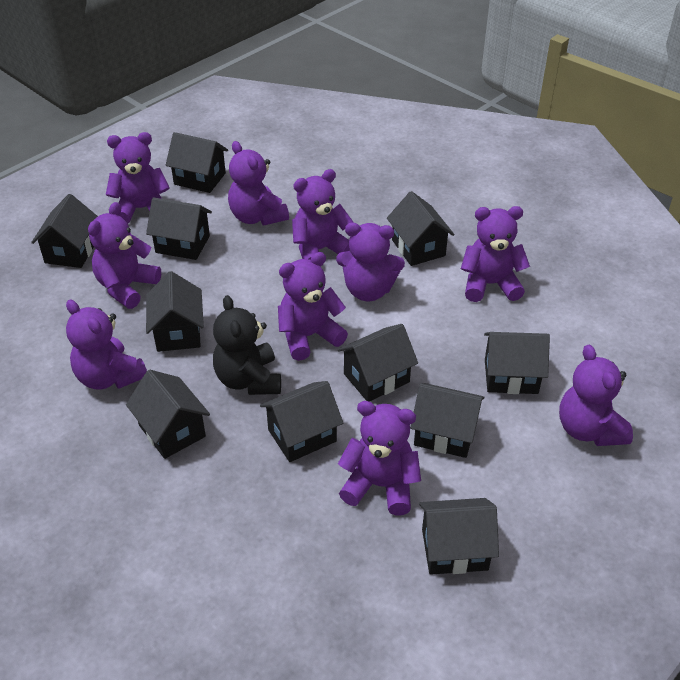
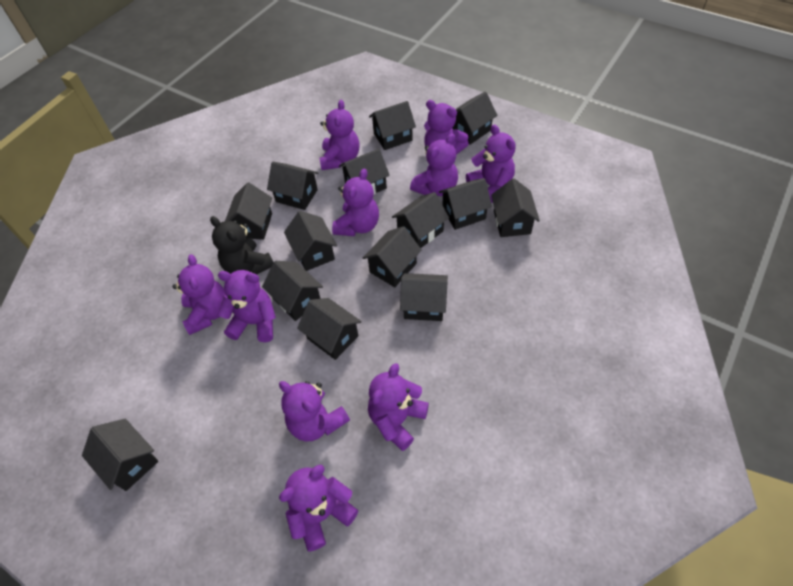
black house: 11 -> 14

